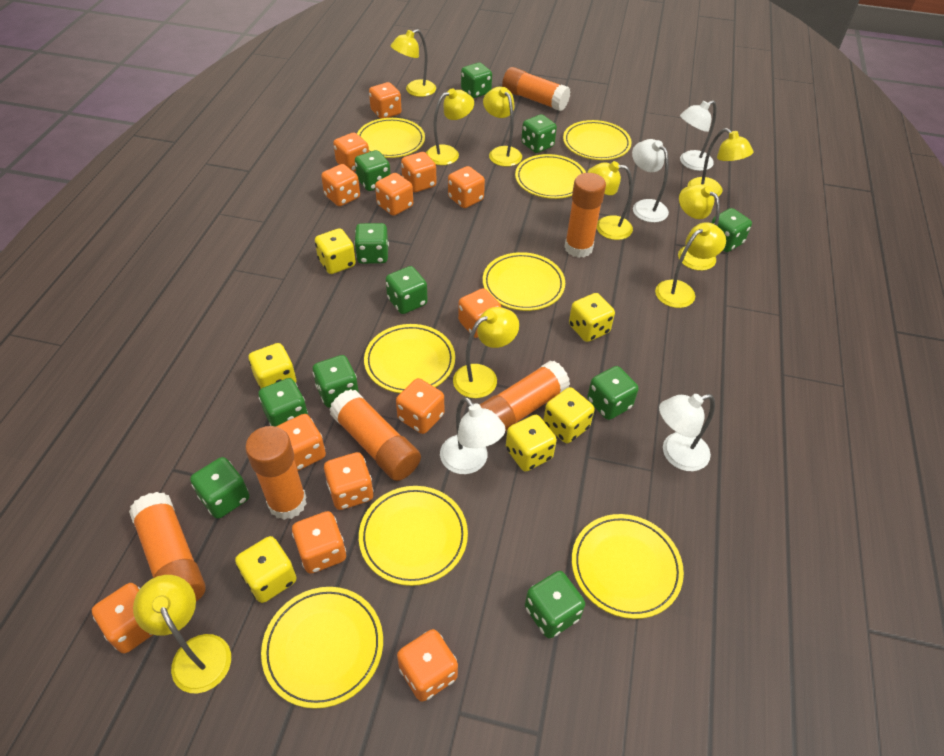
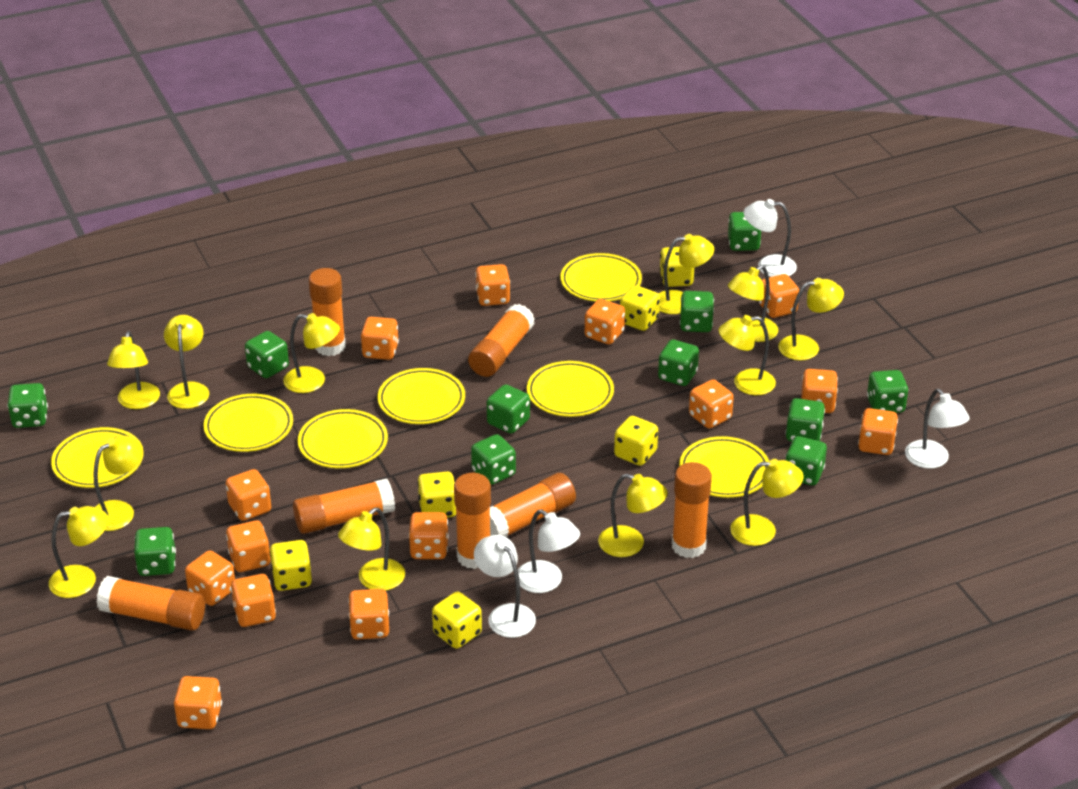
orange dice: 13 -> 14
orange glue stick: 6 -> 7
yellow lamp: 9 -> 12
yellow plate: 8 -> 7

